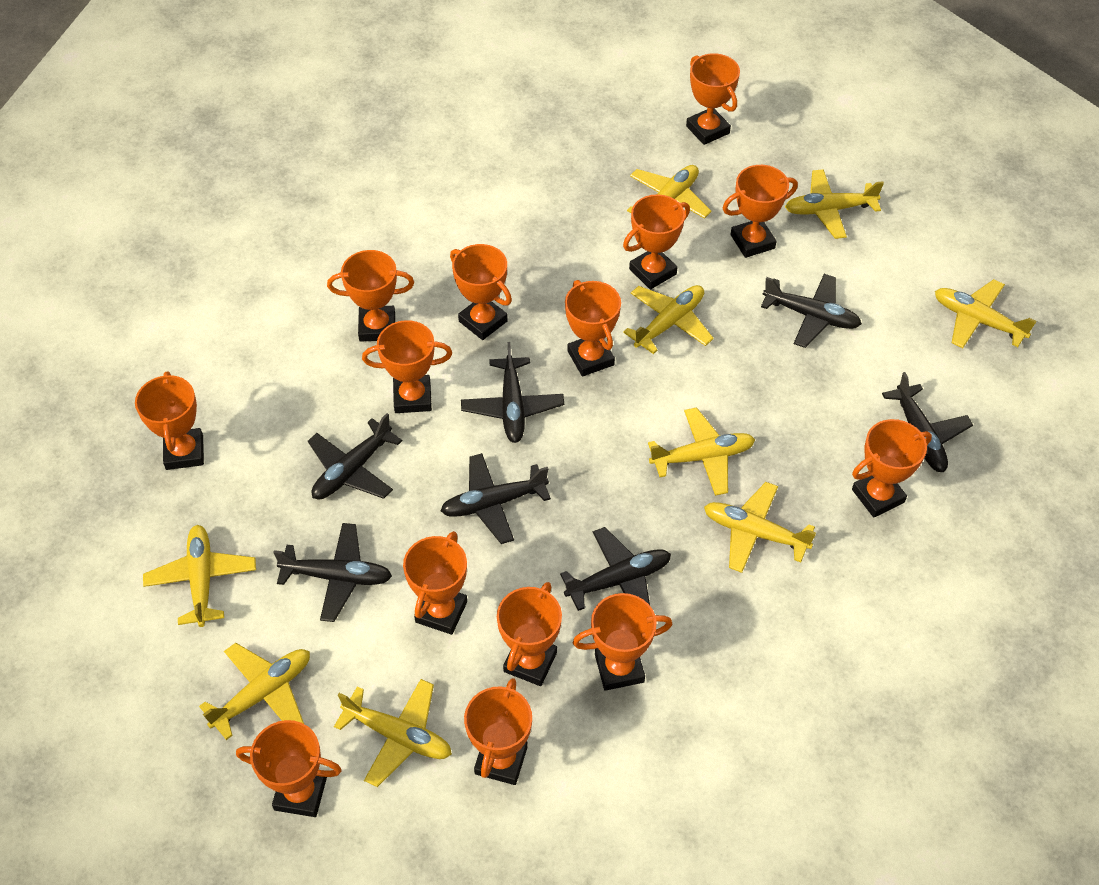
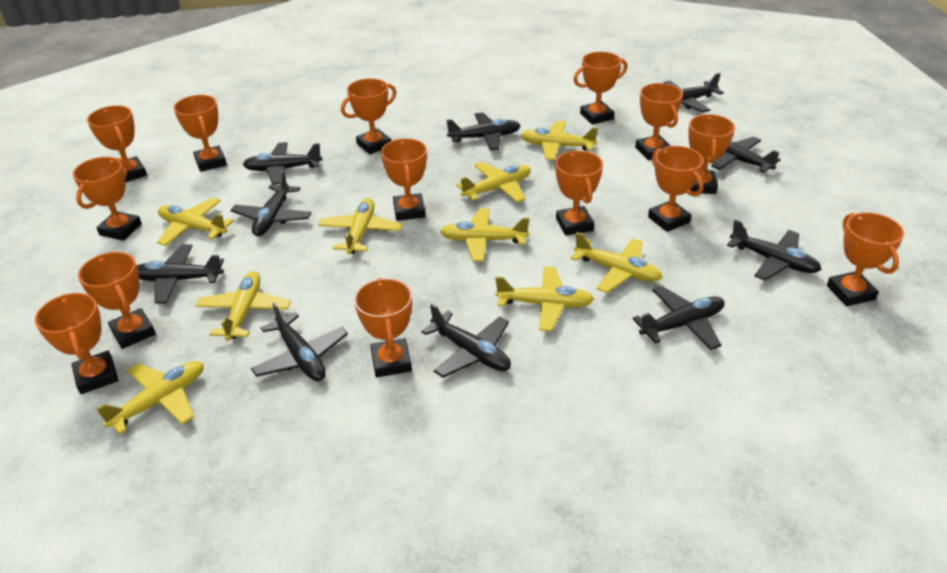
black plane: 7 -> 10

